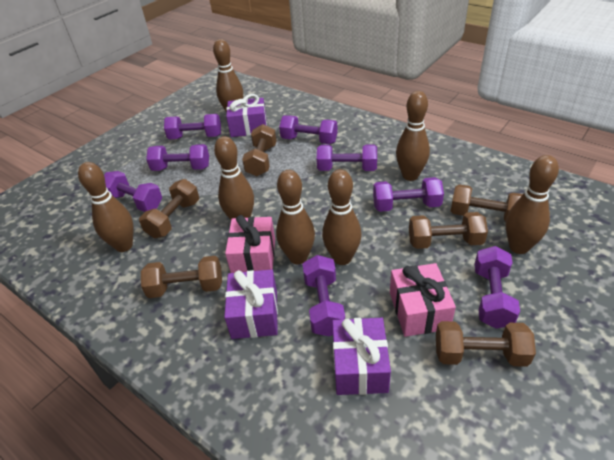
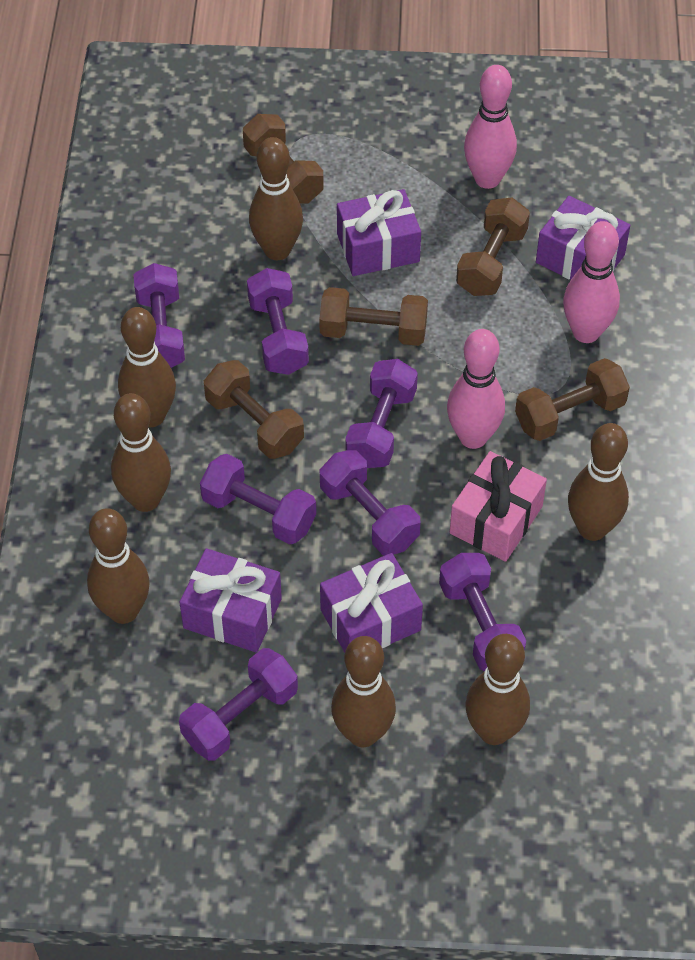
brown dumbbell: 6 -> 5
pink bowling pin: 0 -> 3
pink gift: 2 -> 1
purple dumbbell: 8 -> 7
purple gift: 3 -> 4

